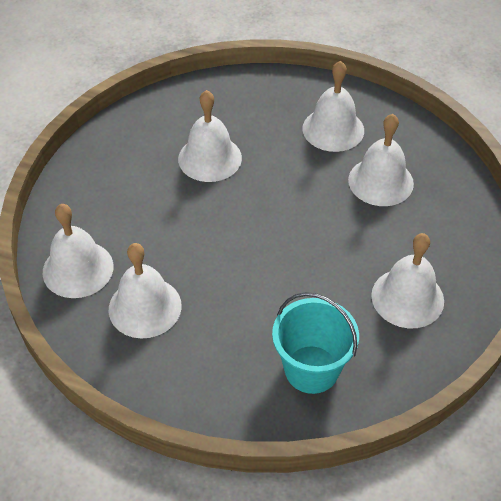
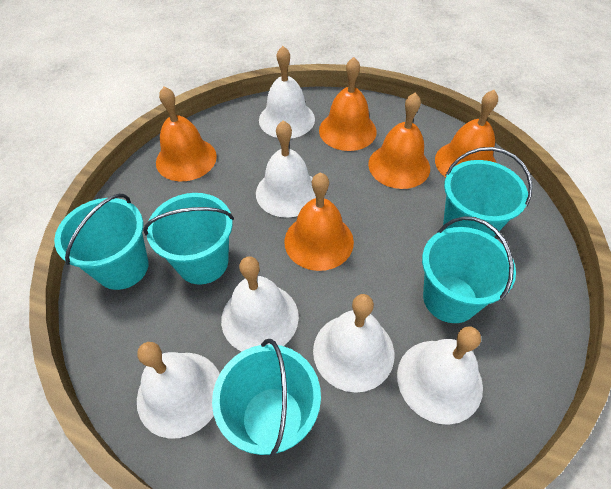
orange bell: 0 -> 5
turquoise bucket: 1 -> 5

